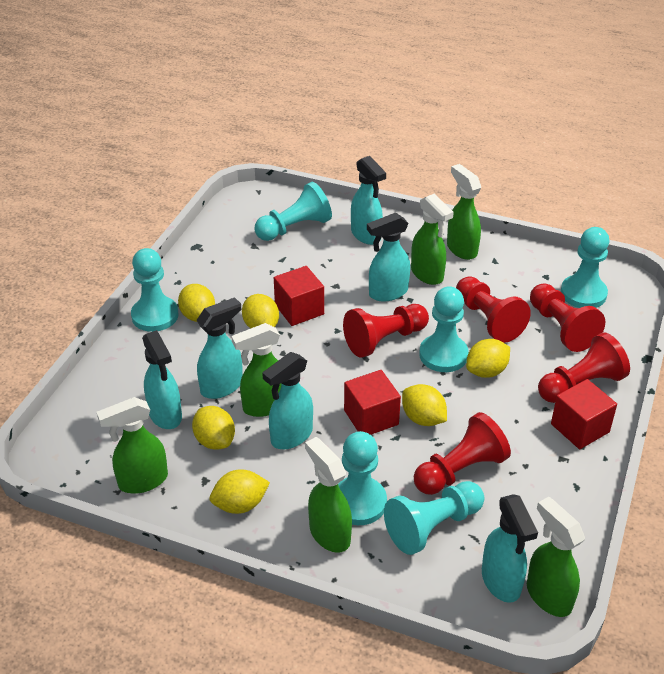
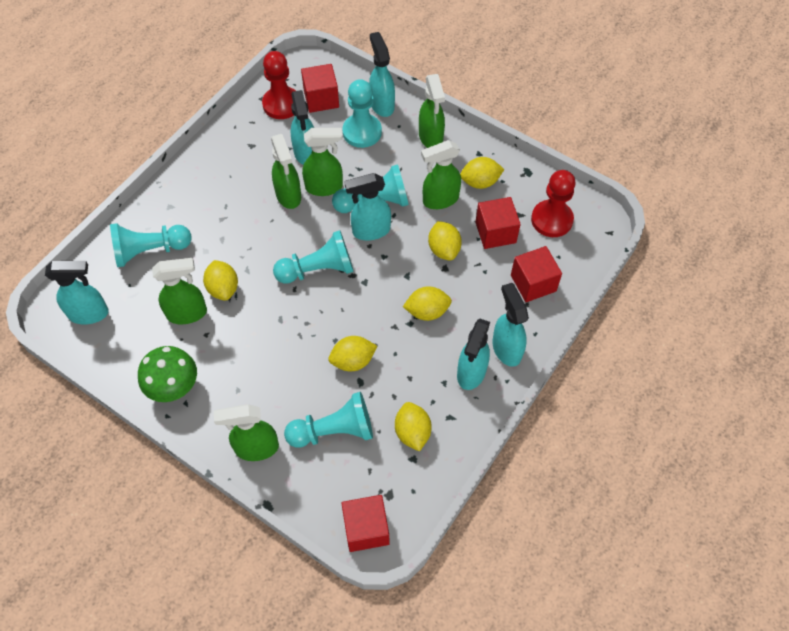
green mushroom: 0 -> 1
red cube: 3 -> 4
red pawn: 5 -> 2
turquoise pawn: 6 -> 5

